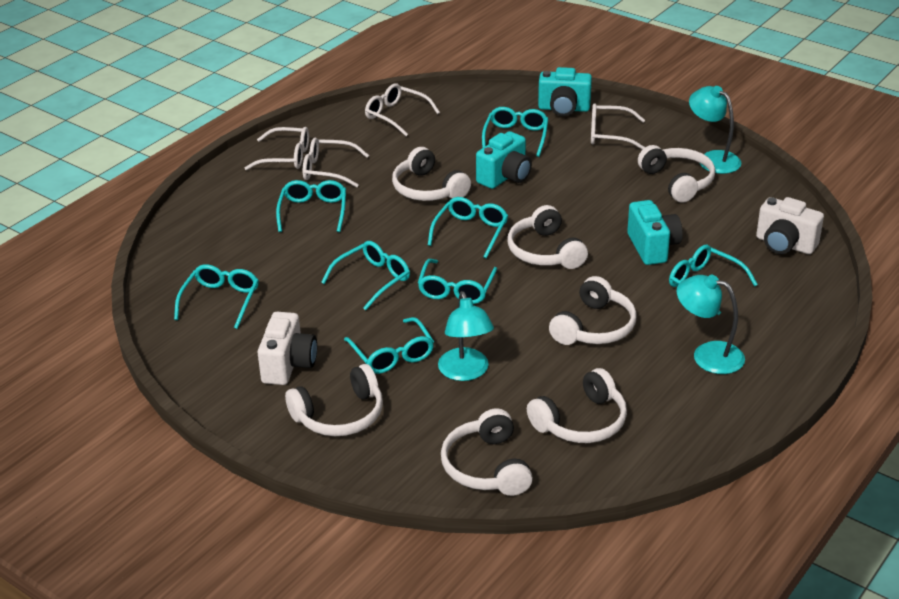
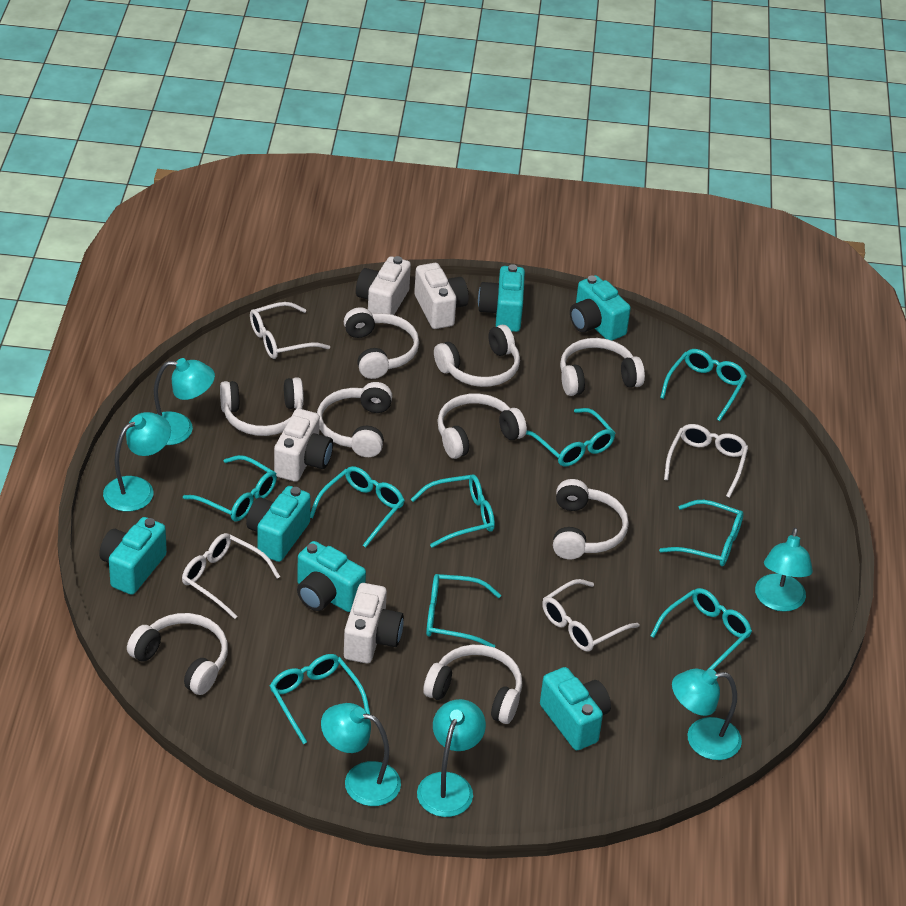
turquoise camera: 3 -> 6
turquoise glasses: 8 -> 9
turquoise lamp: 3 -> 6
white camera: 2 -> 4
white headphones: 7 -> 9

